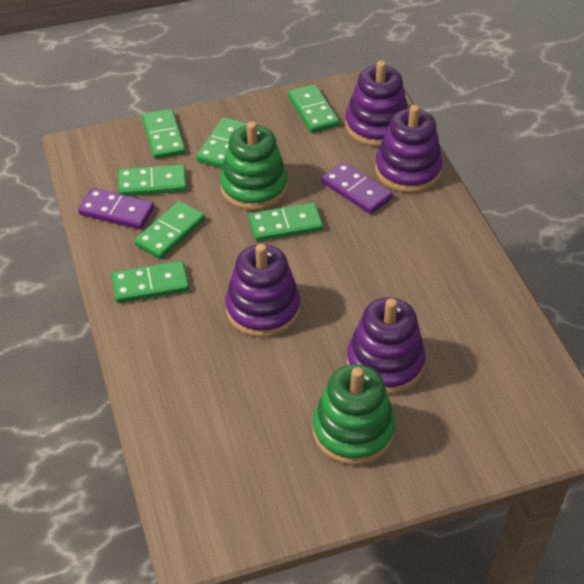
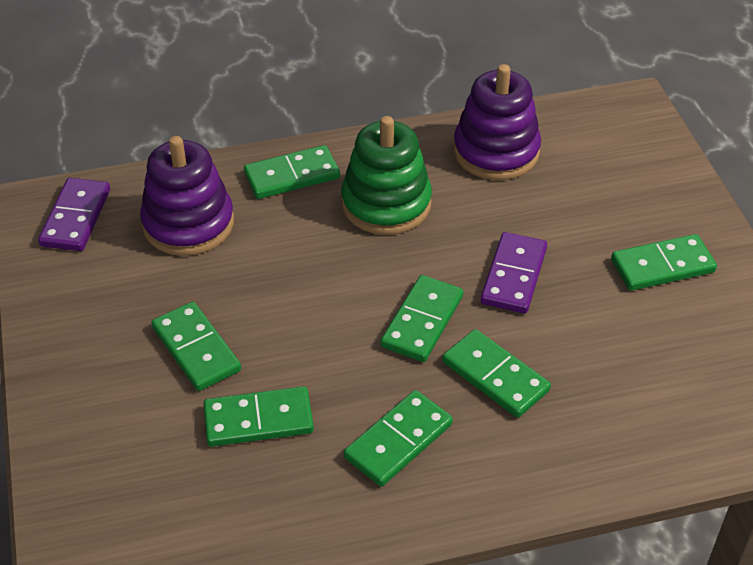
green stacking toy: 2 -> 1
purple stacking toy: 4 -> 2

